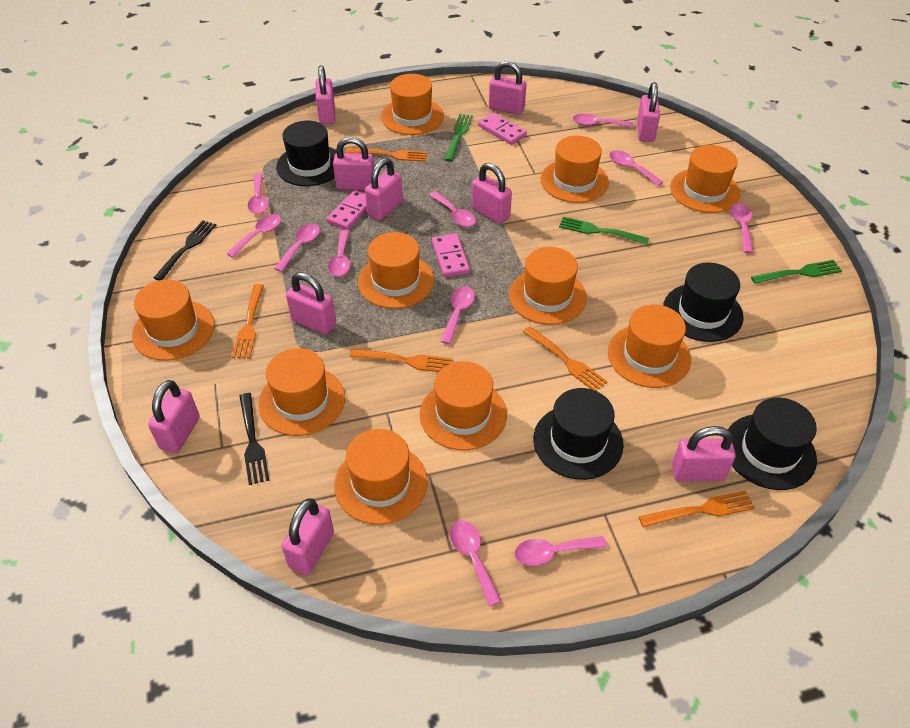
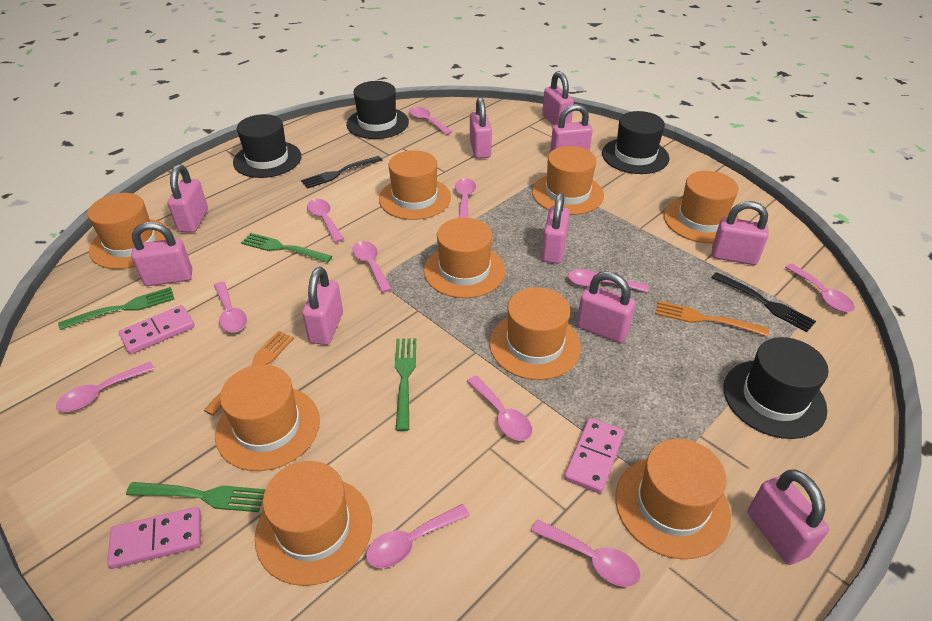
green fork: 3 -> 4
orange fork: 5 -> 2
orange hat: 10 -> 9

